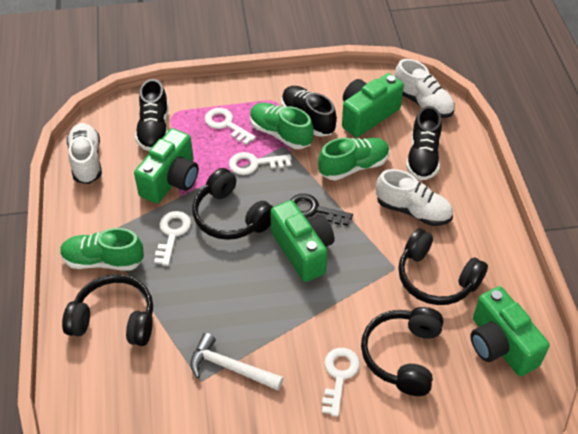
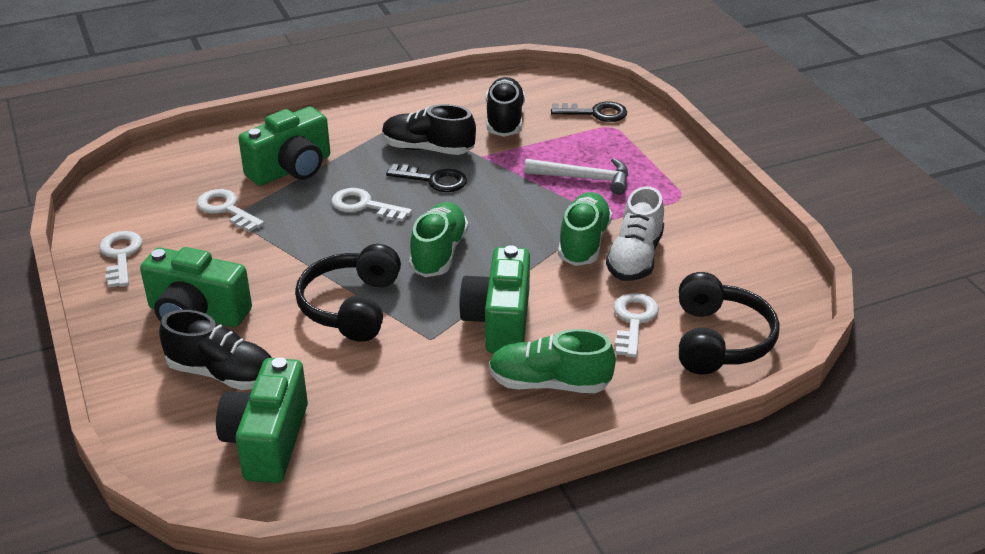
black headphones: 4 -> 2
black key: 1 -> 2
white shoe: 3 -> 1

